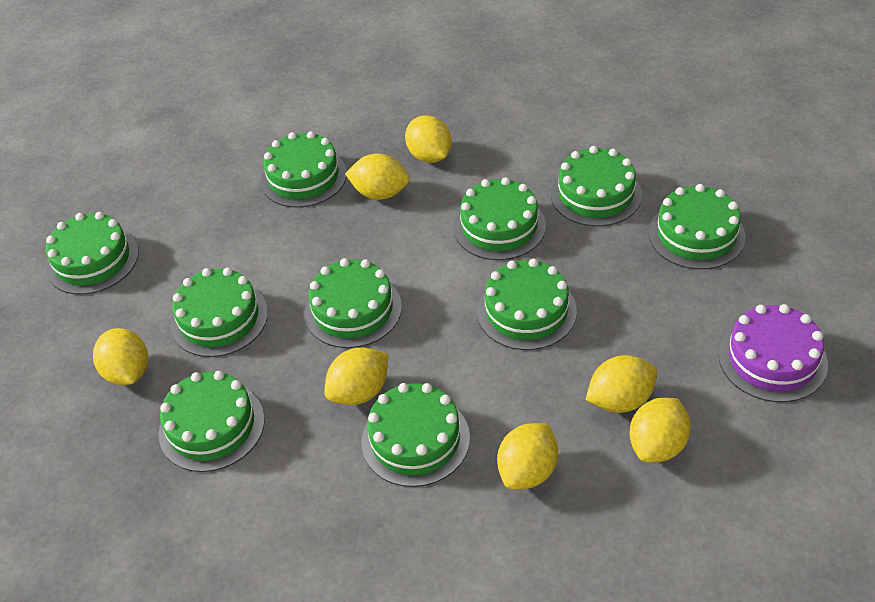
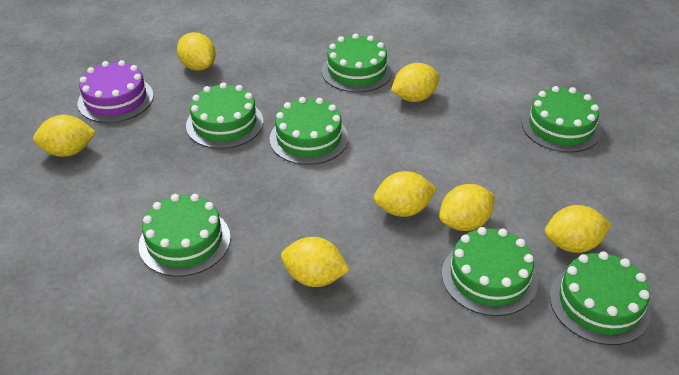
green cake: 10 -> 7

